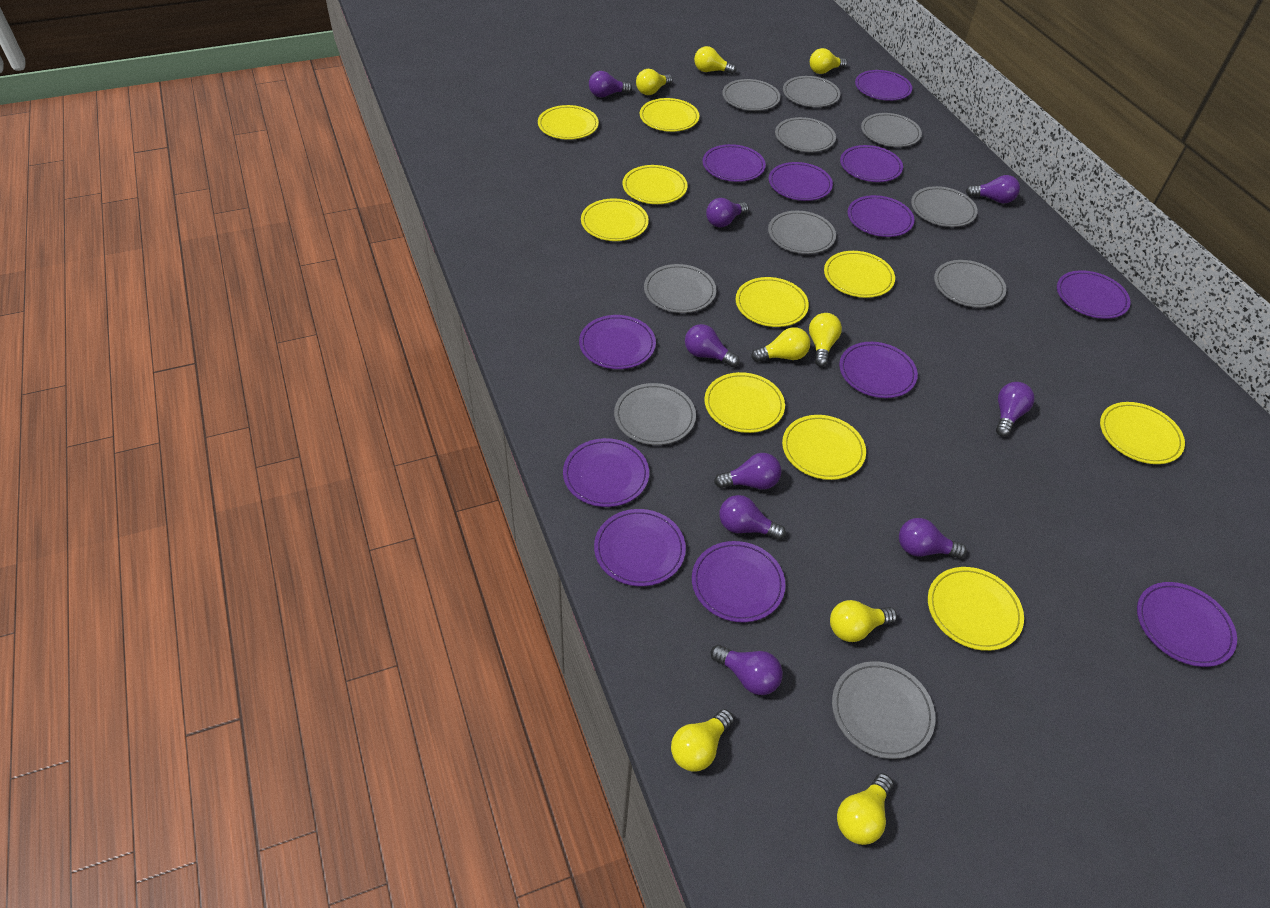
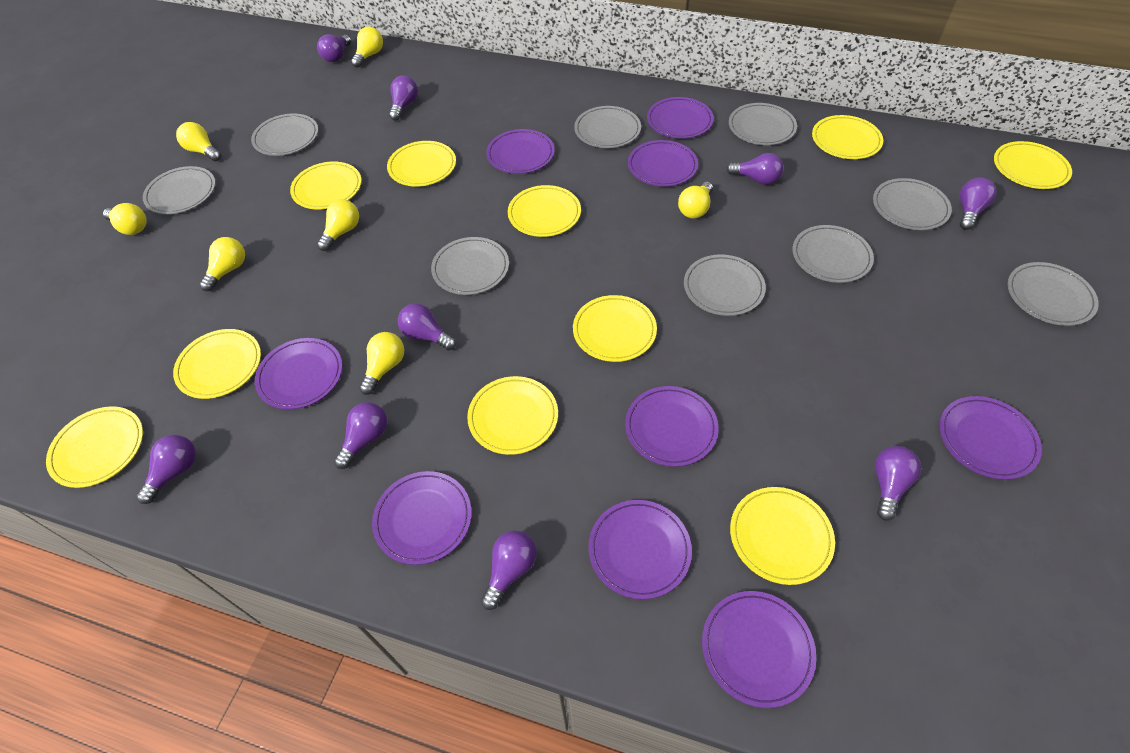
grey plate: 10 -> 9
purple plate: 12 -> 9
yellow light bulb: 8 -> 7

